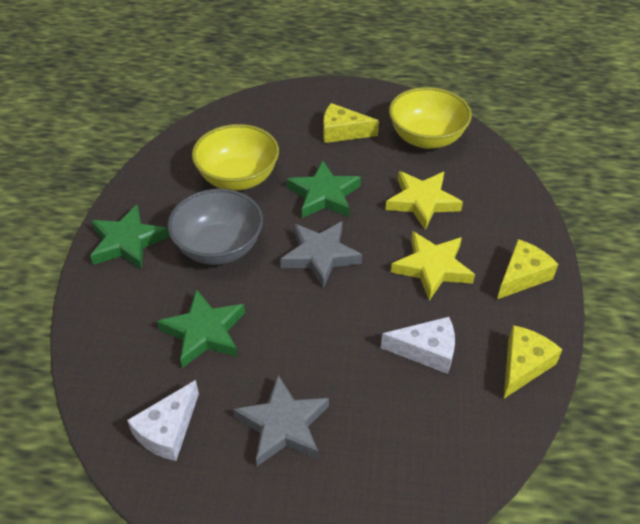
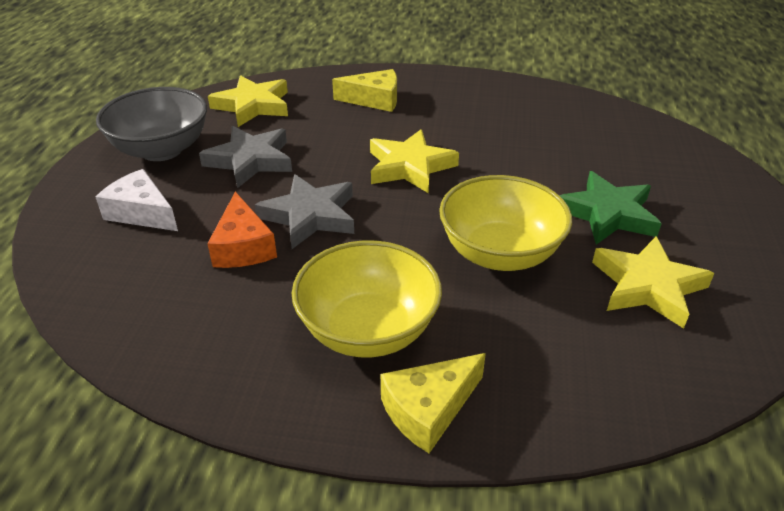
green star: 3 -> 1
orange cheese: 0 -> 1
white cheese: 2 -> 1
yellow cheese: 3 -> 2
yellow star: 2 -> 3

